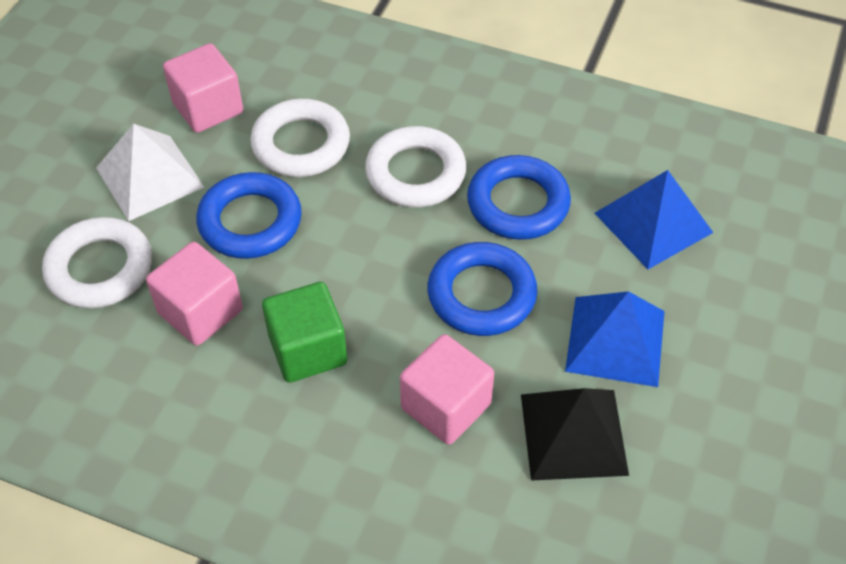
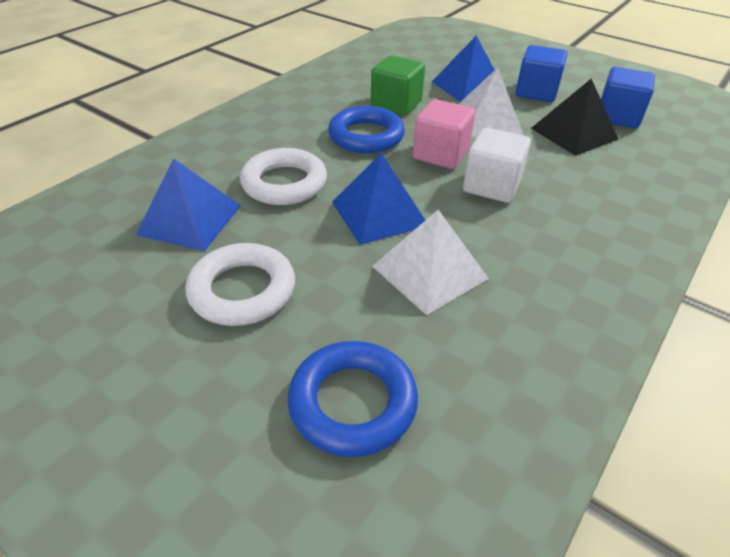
blue cube: 0 -> 2
blue pyramid: 2 -> 3
blue ring: 3 -> 2
pink cube: 3 -> 1
white cube: 0 -> 1
white pyramid: 1 -> 2
white ring: 3 -> 2

